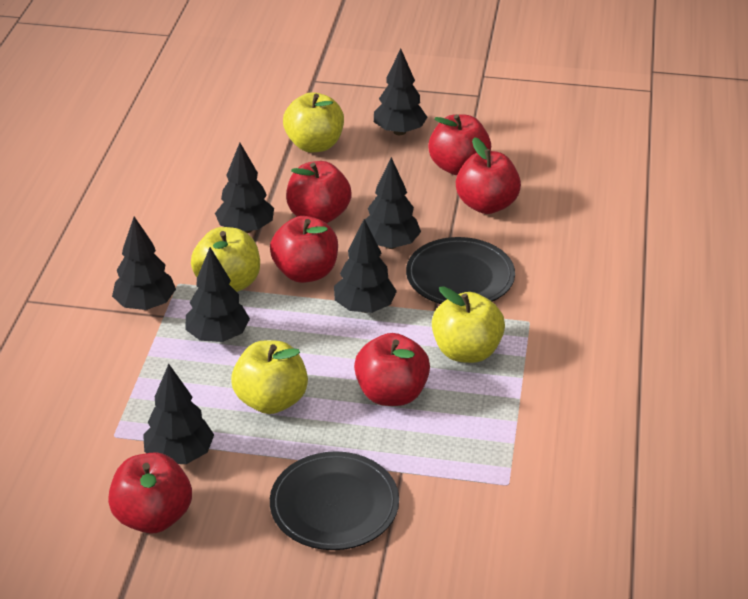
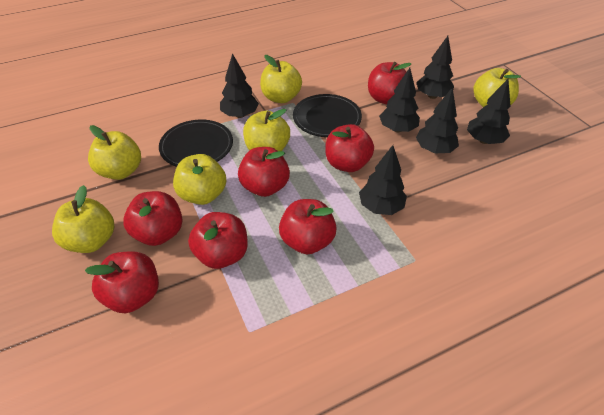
black tree: 7 -> 6
red apple: 6 -> 7
yellow apple: 4 -> 6

